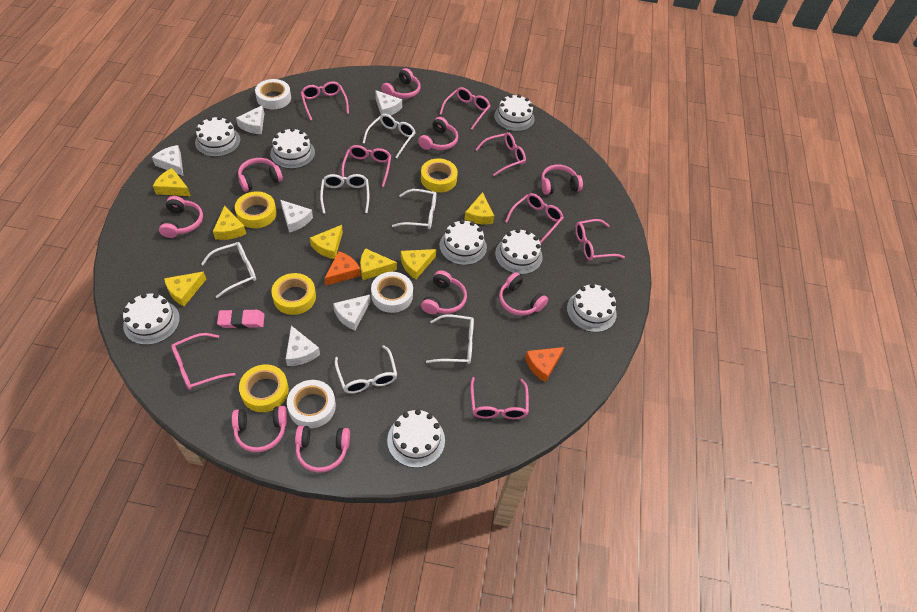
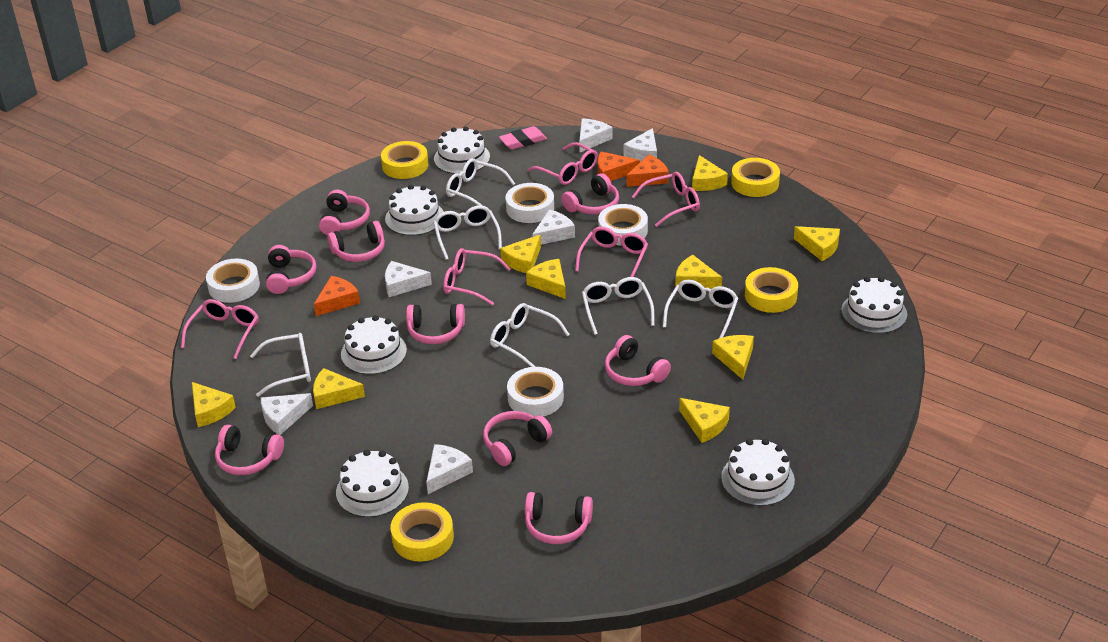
orange cheese: 2 -> 3
pink glasses: 8 -> 5
white cake: 8 -> 6
white tape: 3 -> 4
yellow cheese: 7 -> 9

